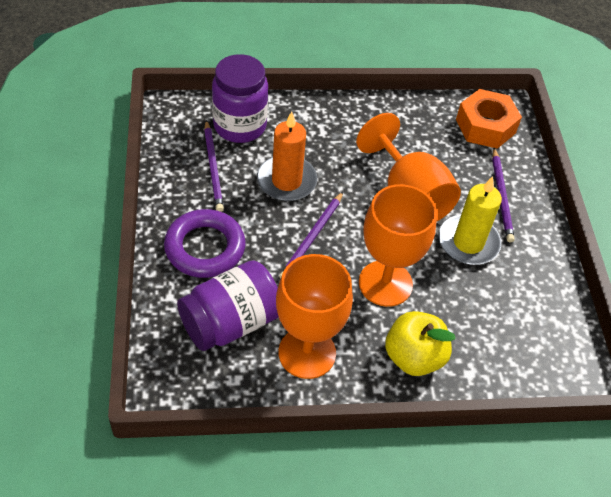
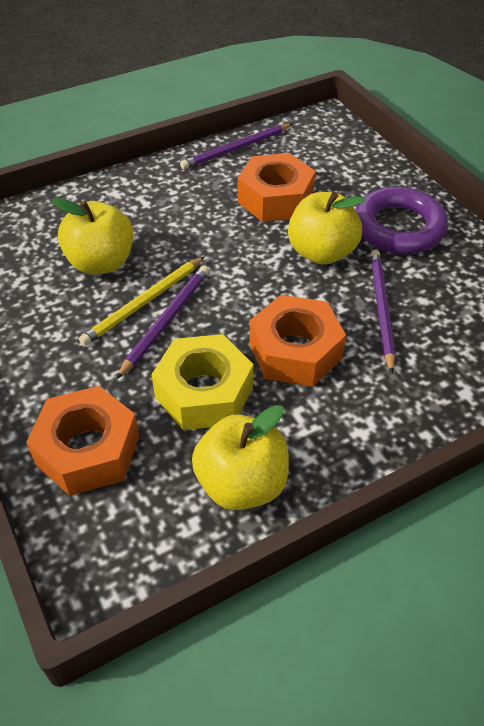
orange candle: 1 -> 0
orange goblet: 3 -> 0
orange nut: 1 -> 3
purple jar: 2 -> 0
yellow apple: 1 -> 3
yellow candle: 1 -> 0
yellow nut: 0 -> 1
yellow pencil: 0 -> 1

